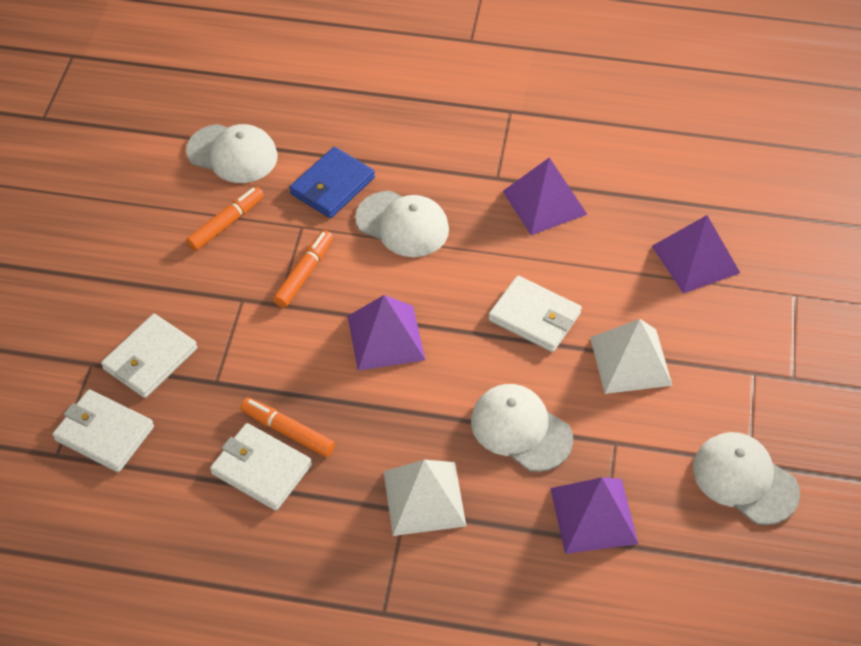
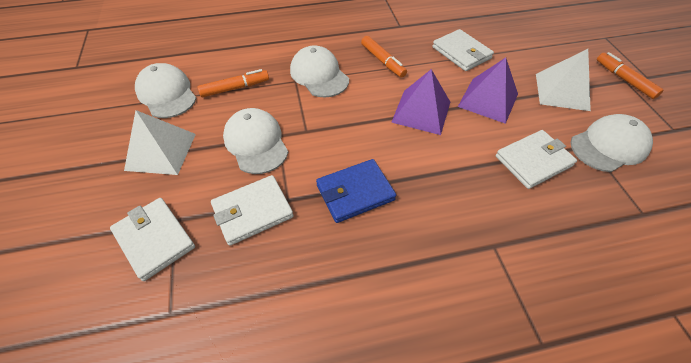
purple pyramid: 4 -> 2

